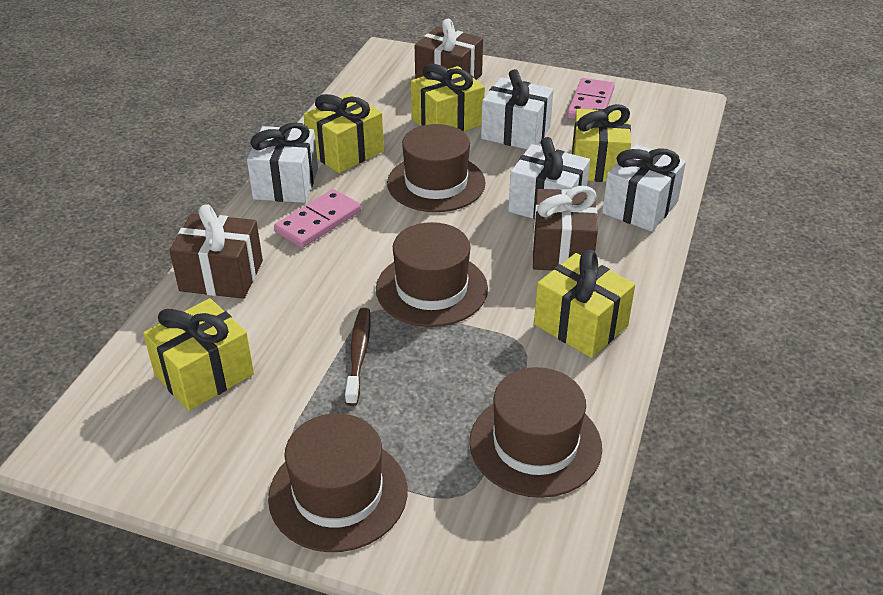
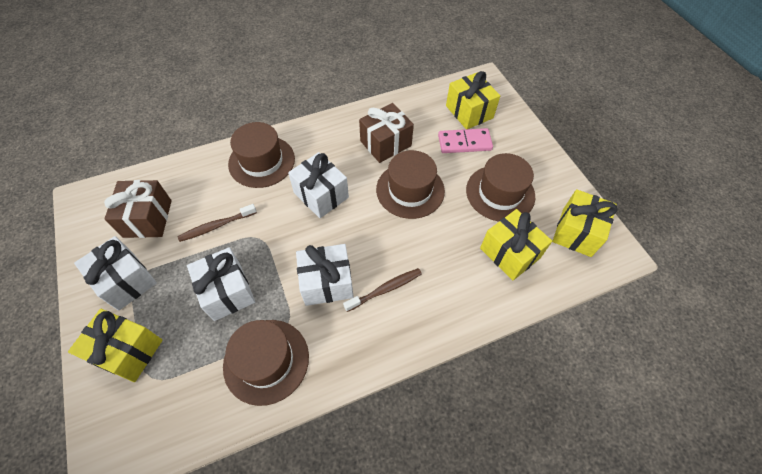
brown gift: 3 -> 2
brown toothbrush: 1 -> 2
pink domino: 2 -> 1
yellow gift: 5 -> 4

